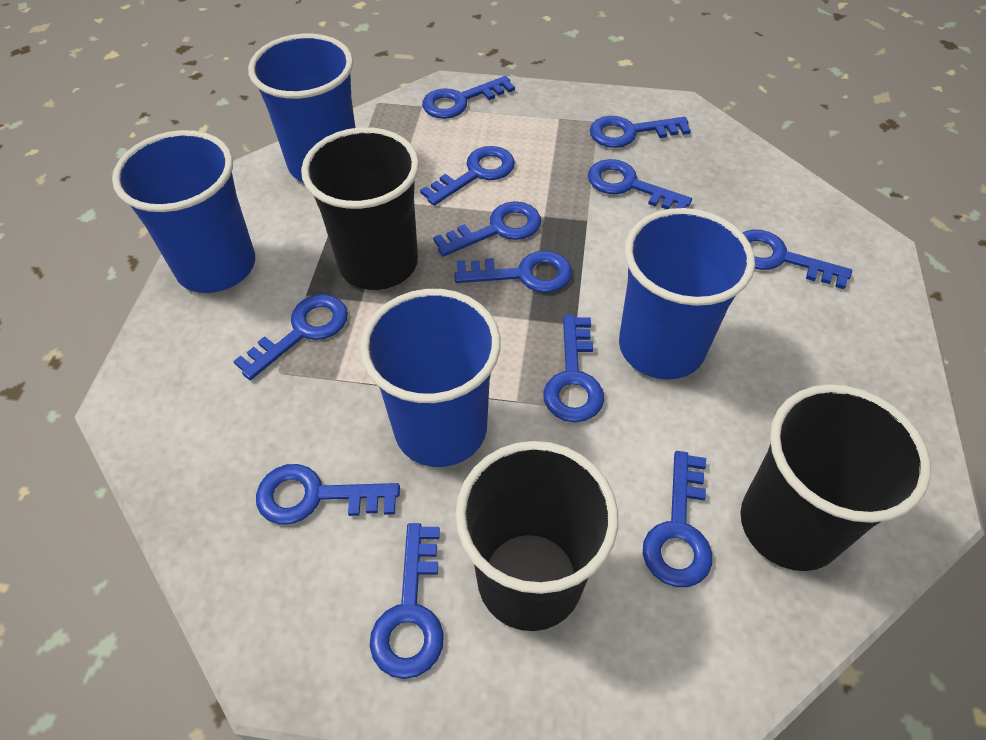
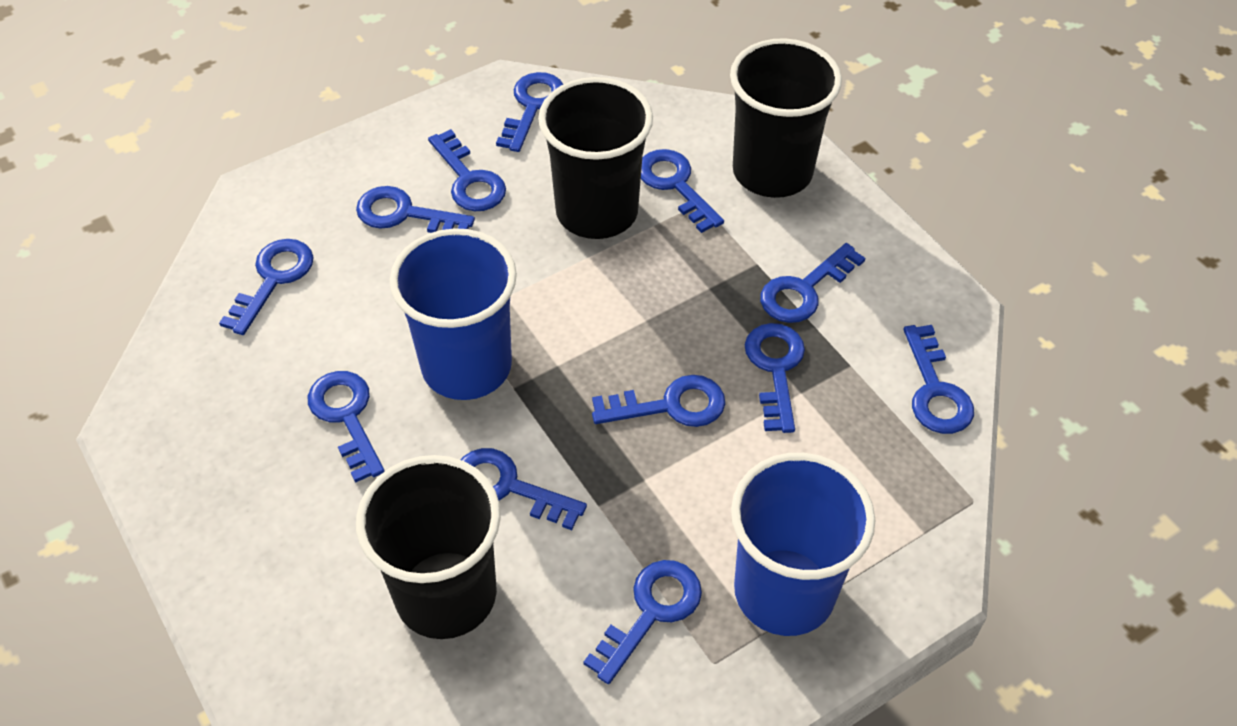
blue cup: 4 -> 2

